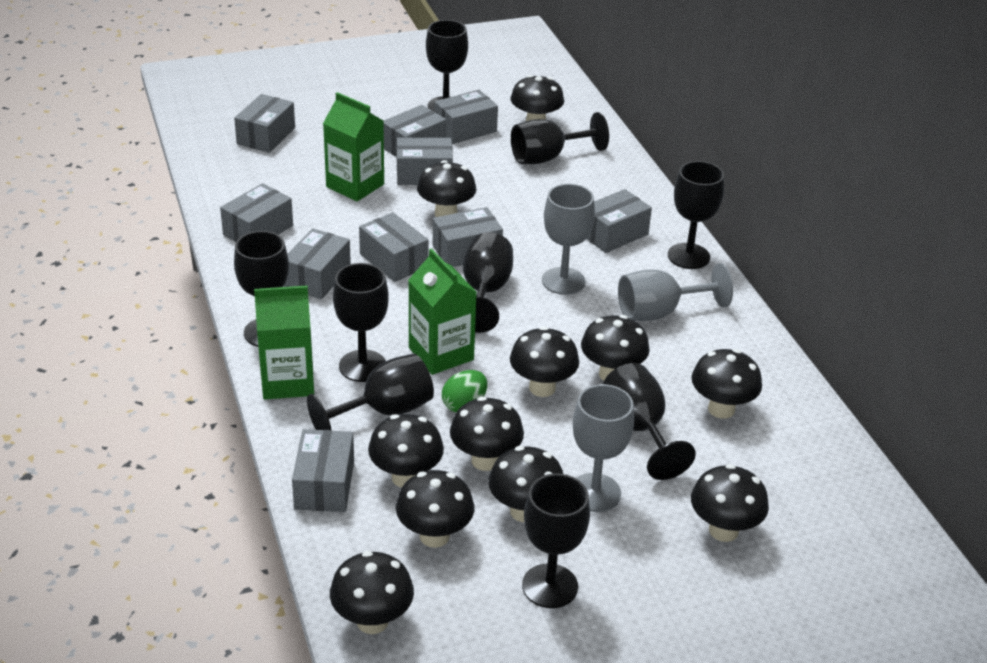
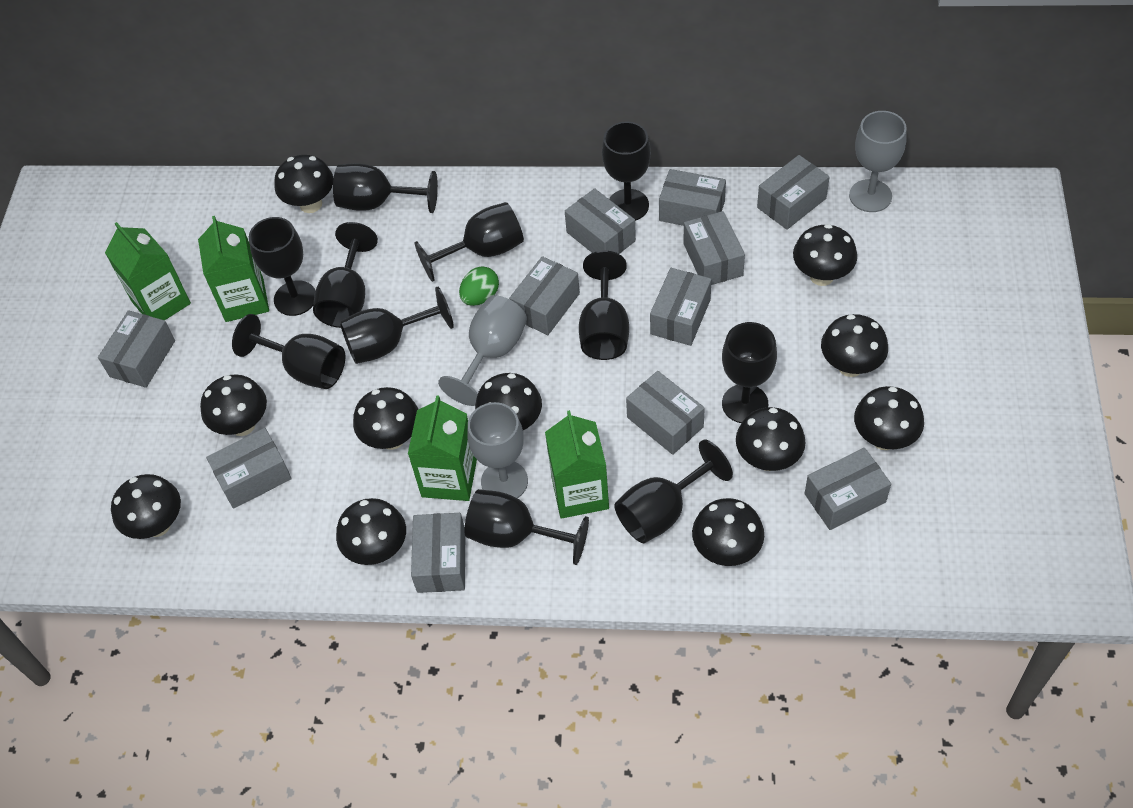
black goblet: 9 -> 11
green carton: 3 -> 4
grey box: 10 -> 11

